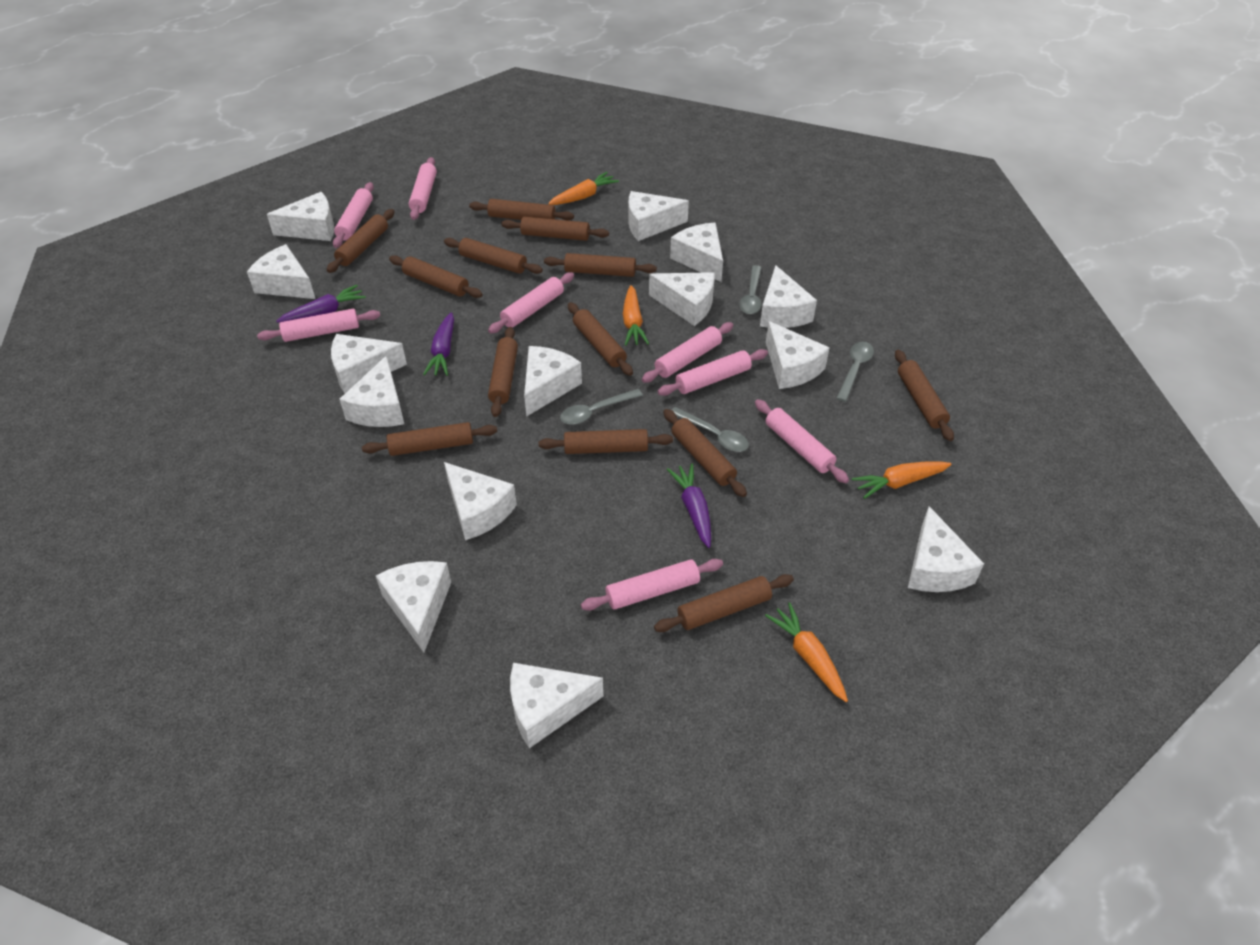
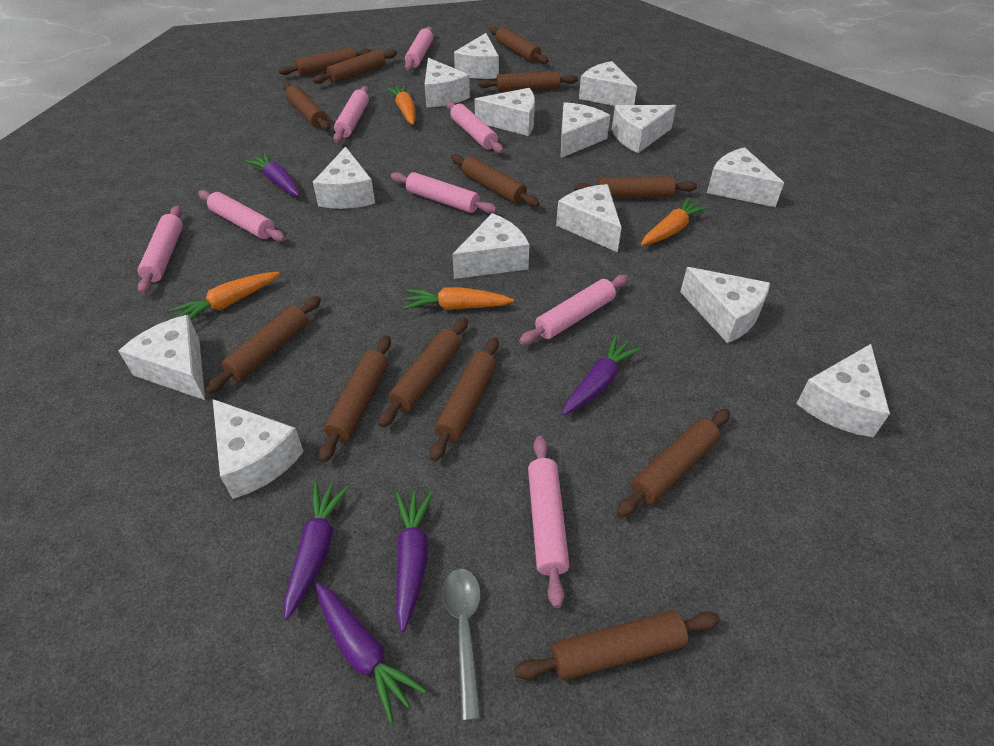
grey spoon: 4 -> 1
purple carrot: 3 -> 5

